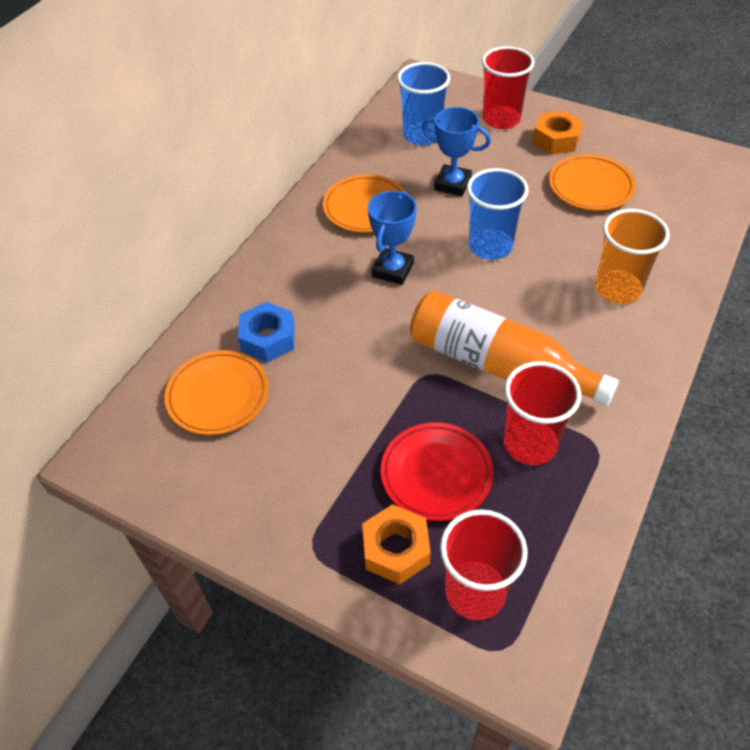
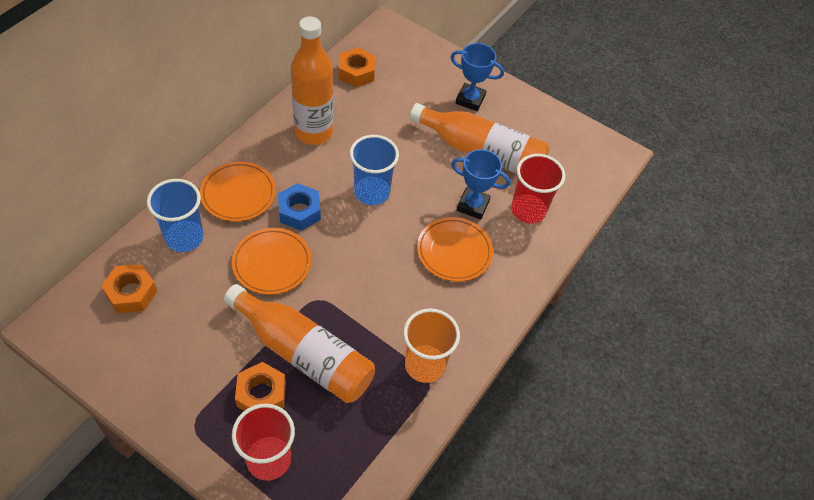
orange bottle: 1 -> 3
orange nut: 2 -> 3
red cup: 3 -> 2
red plate: 1 -> 0

